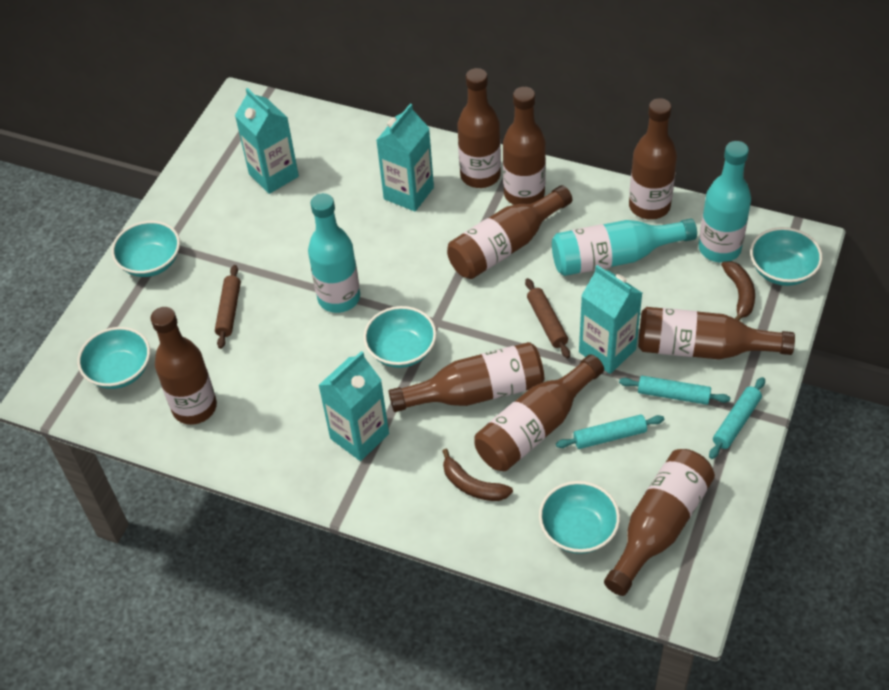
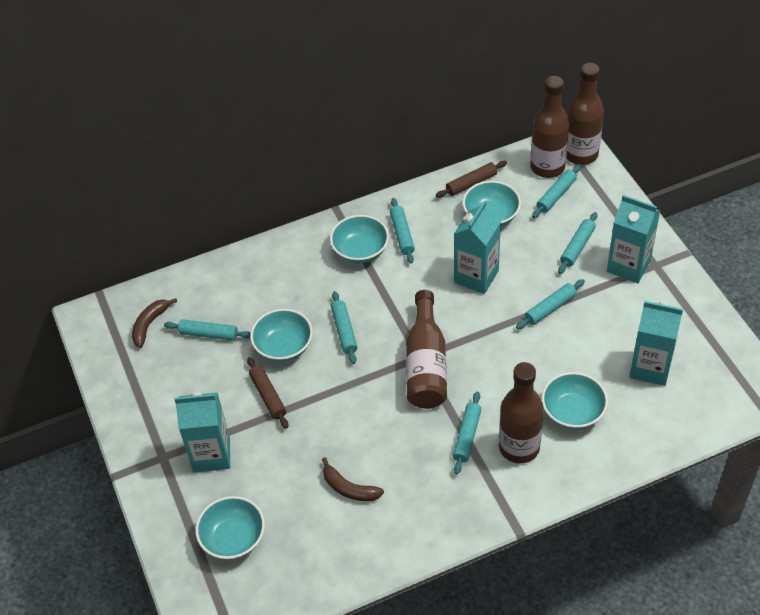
brown bottle: 9 -> 4
turquoise bottle: 3 -> 0
turquoise rolling pin: 3 -> 7

